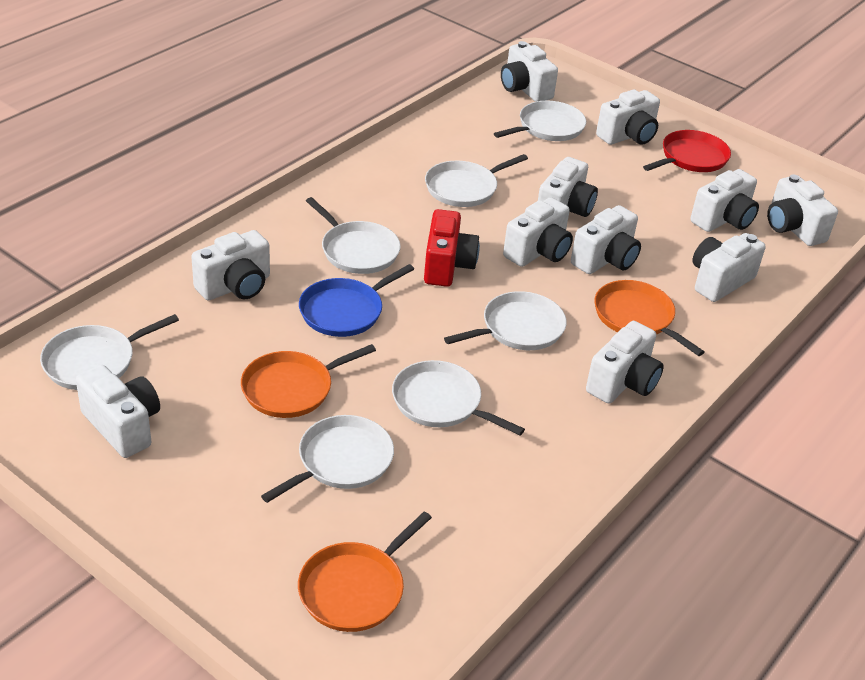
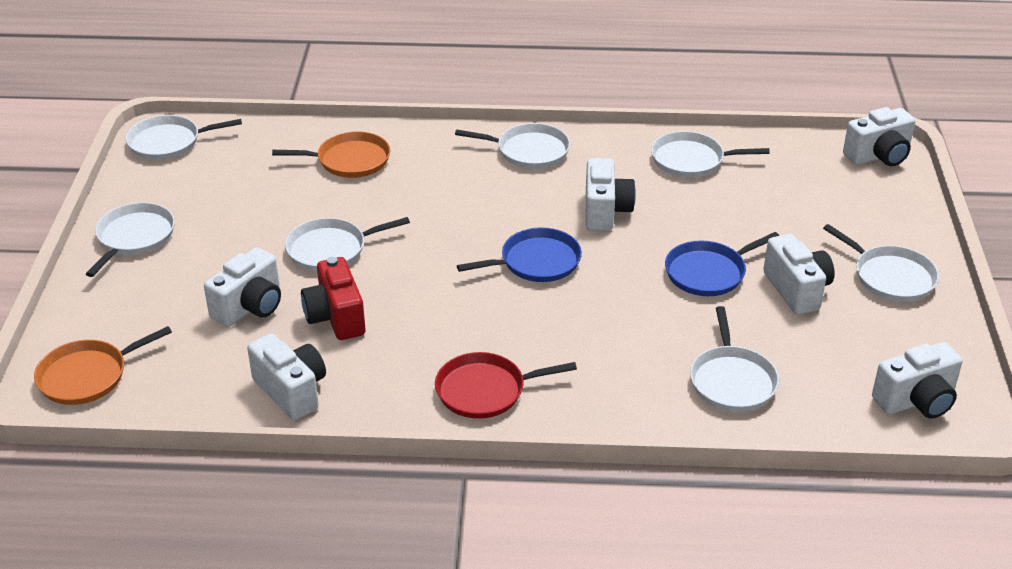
blue pan: 1 -> 2
orange pan: 3 -> 2
white camera: 11 -> 6

